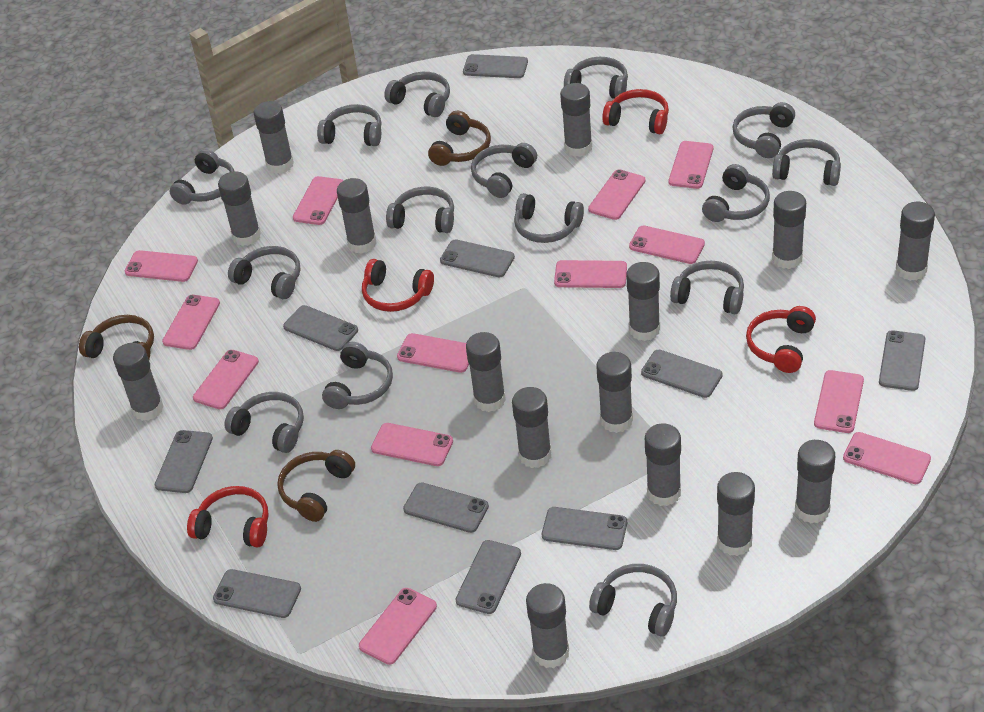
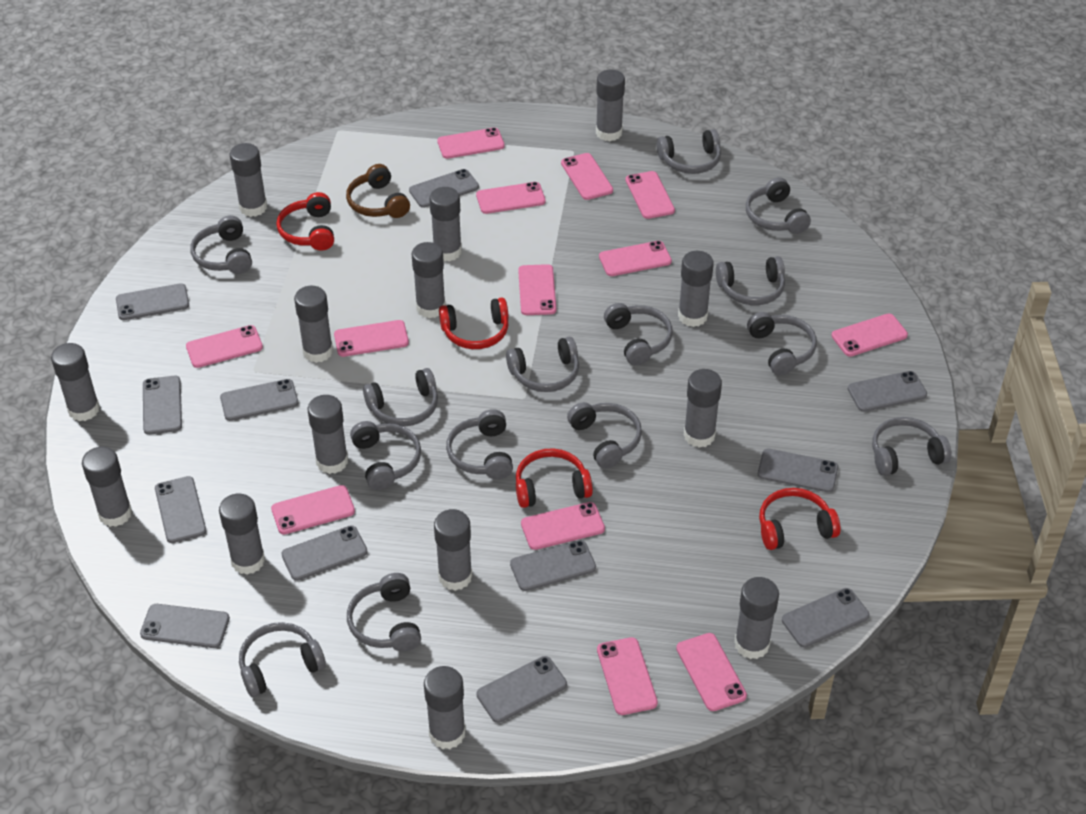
brown headphones: 3 -> 1
grey glue stick: 15 -> 14
grey headphones: 15 -> 14
grey phone: 10 -> 12

